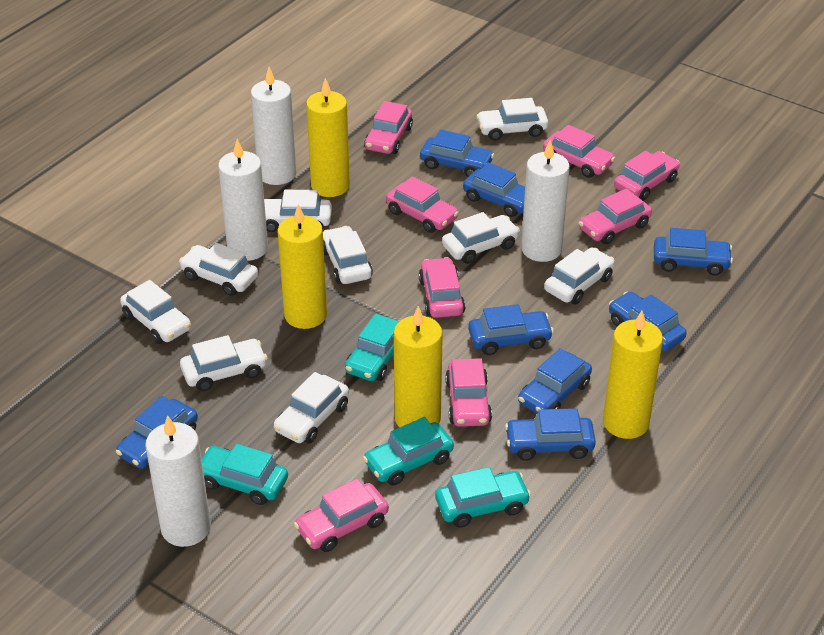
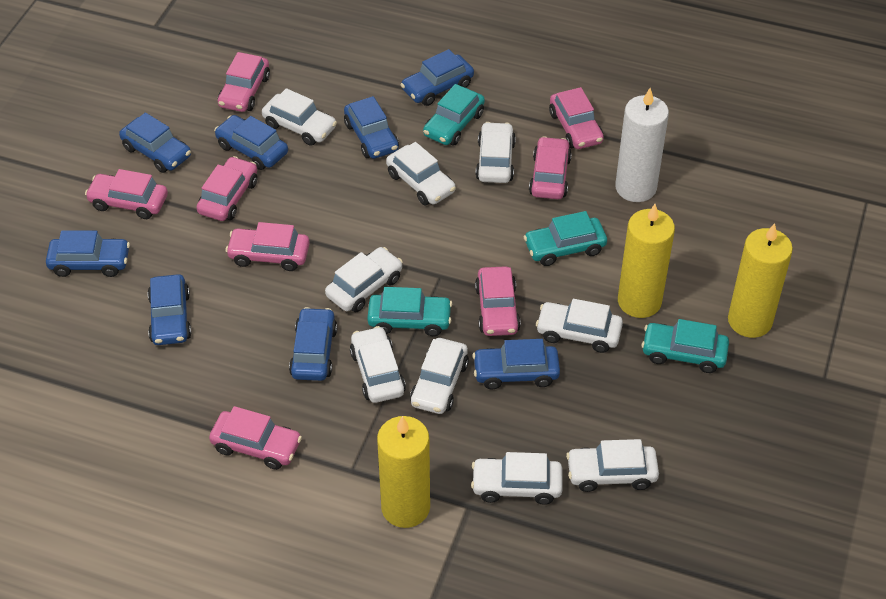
white candle: 4 -> 1
yellow candle: 4 -> 3

